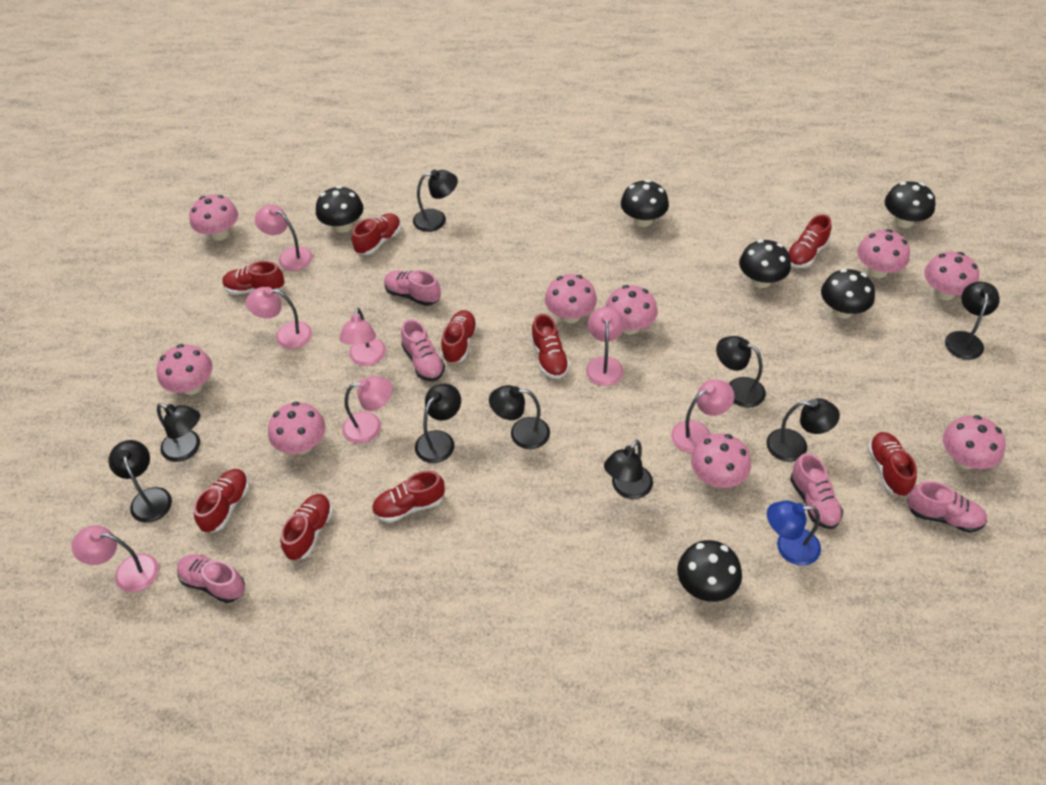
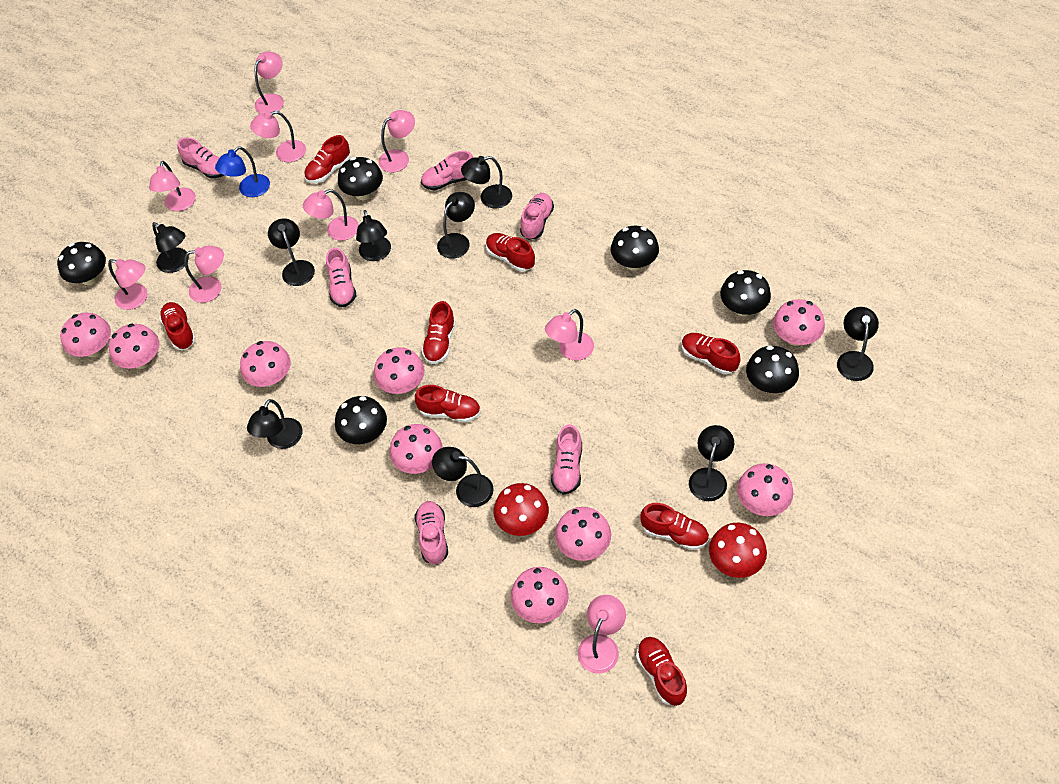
pink lamp: 7 -> 9
pink shoe: 5 -> 6
red mushroom: 0 -> 2
red shoe: 9 -> 8

